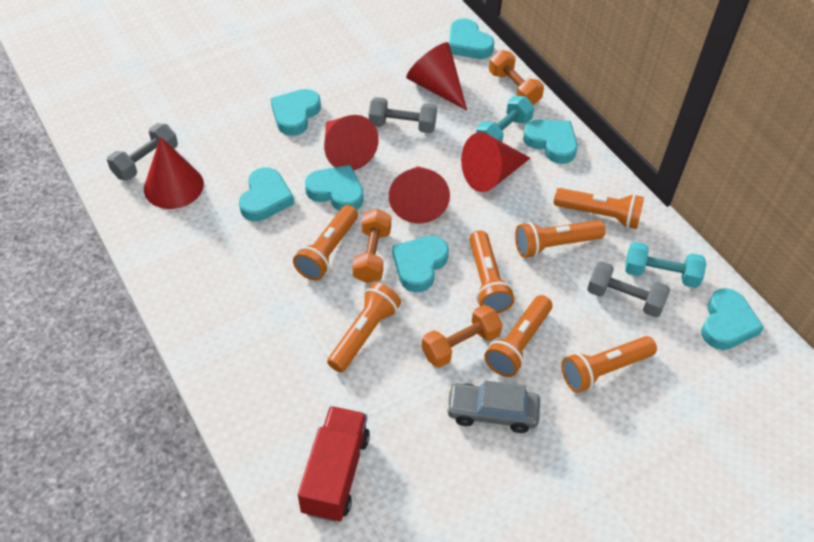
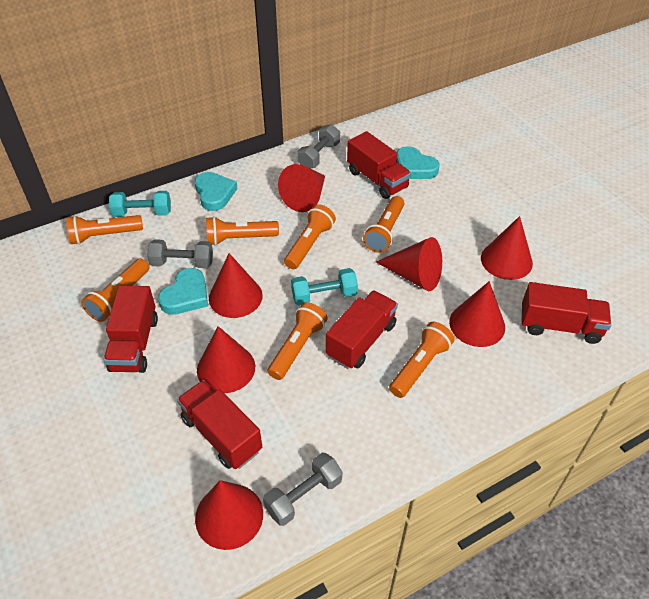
grey car: 1 -> 0
orange dumbbell: 3 -> 0
red cone: 5 -> 7
red truck: 1 -> 5
turquoise heart: 7 -> 3

